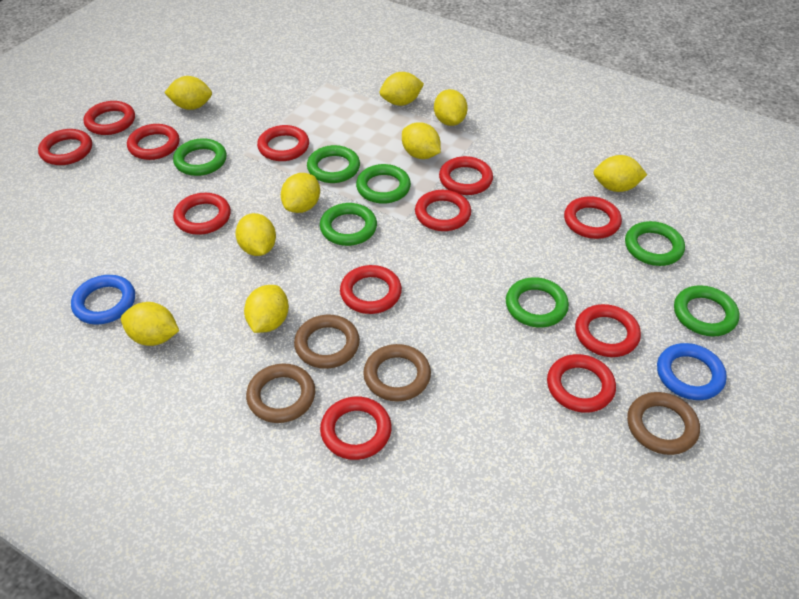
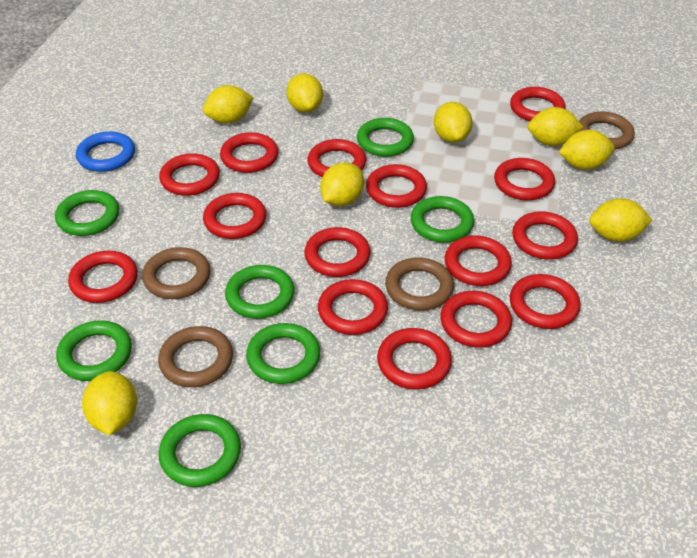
blue ring: 2 -> 1
red ring: 12 -> 15
yellow lemon: 9 -> 8

